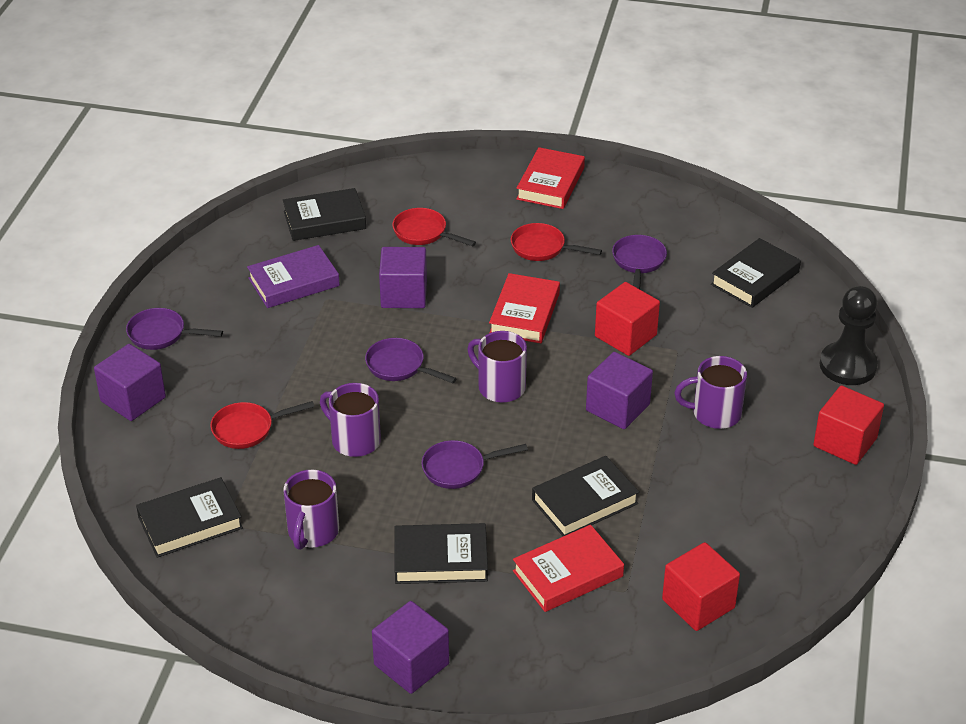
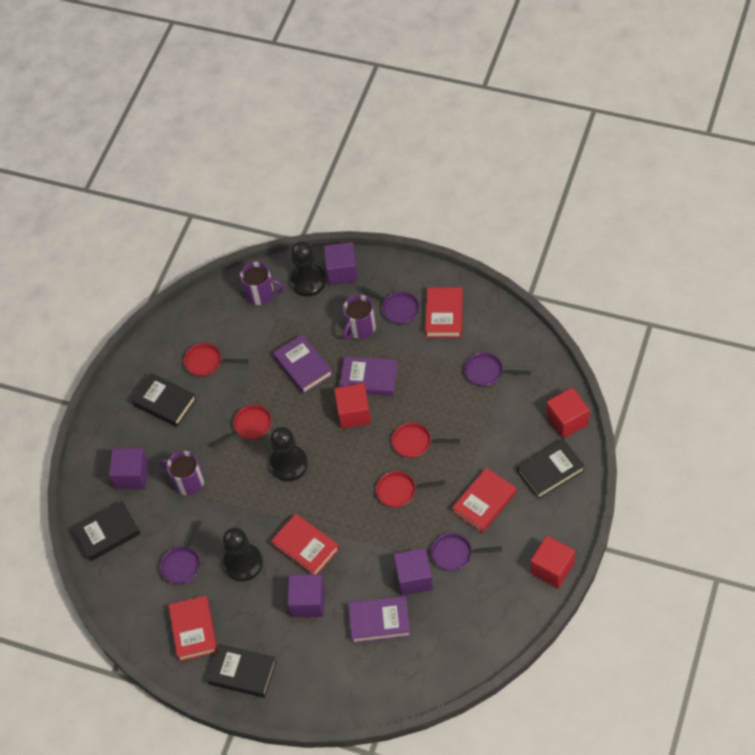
black book: 5 -> 4
black pawn: 1 -> 3
purple book: 1 -> 3
purple mug: 4 -> 3
red book: 3 -> 4
red pan: 3 -> 4

